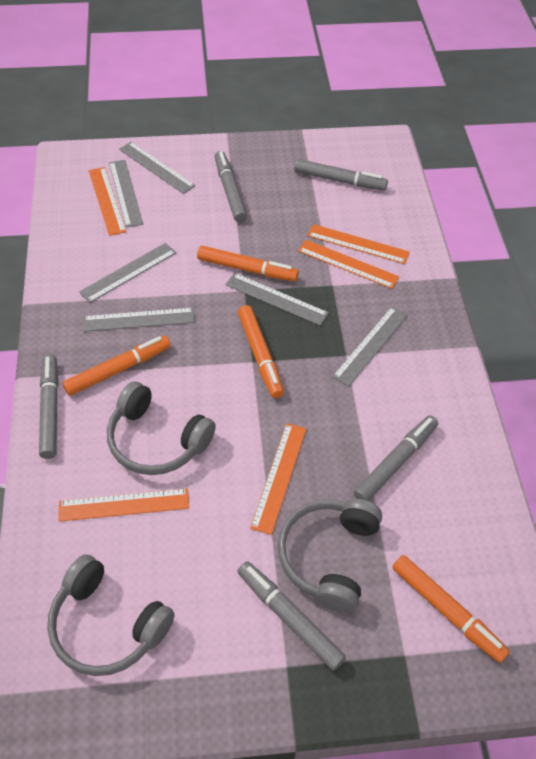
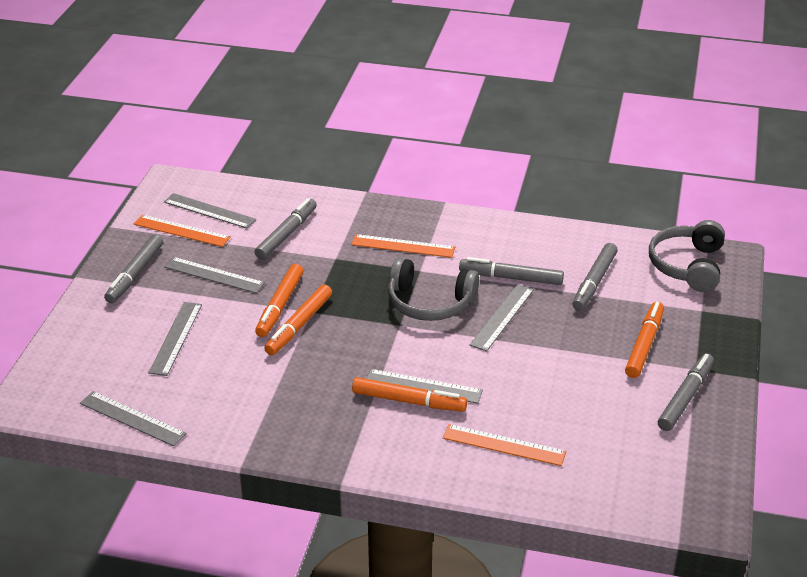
grey headphones: 3 -> 2
orange ruler: 5 -> 3

